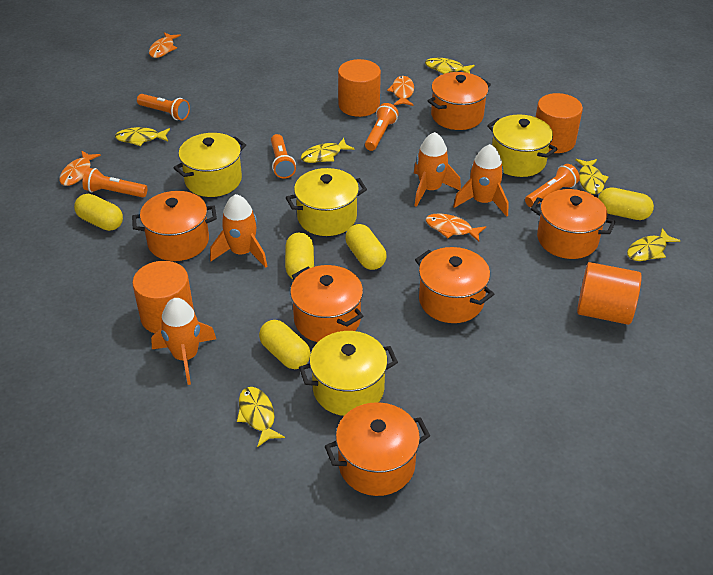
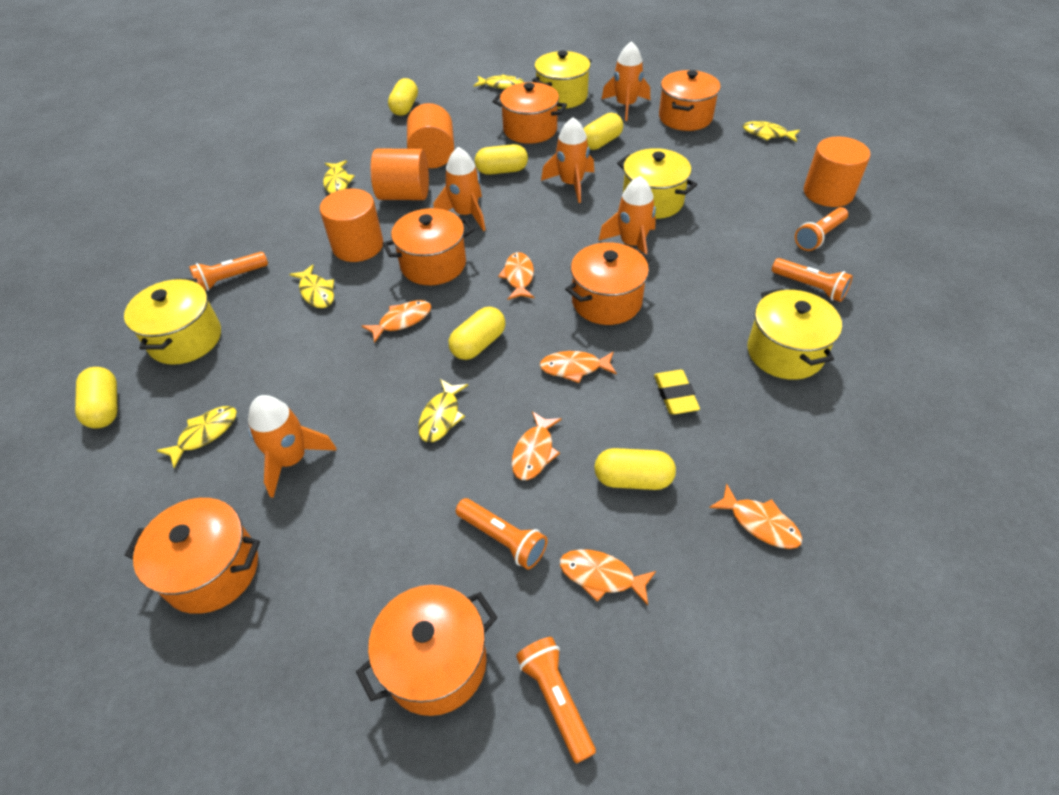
orange fish: 4 -> 6
orange rocket: 4 -> 5
yellow capsule: 5 -> 6
yellow eraser: 0 -> 1

